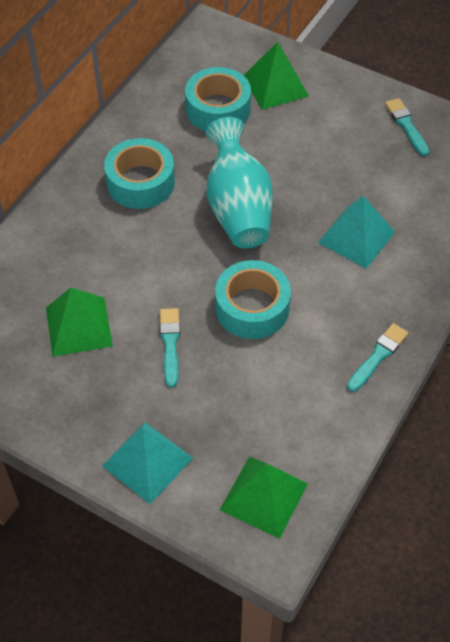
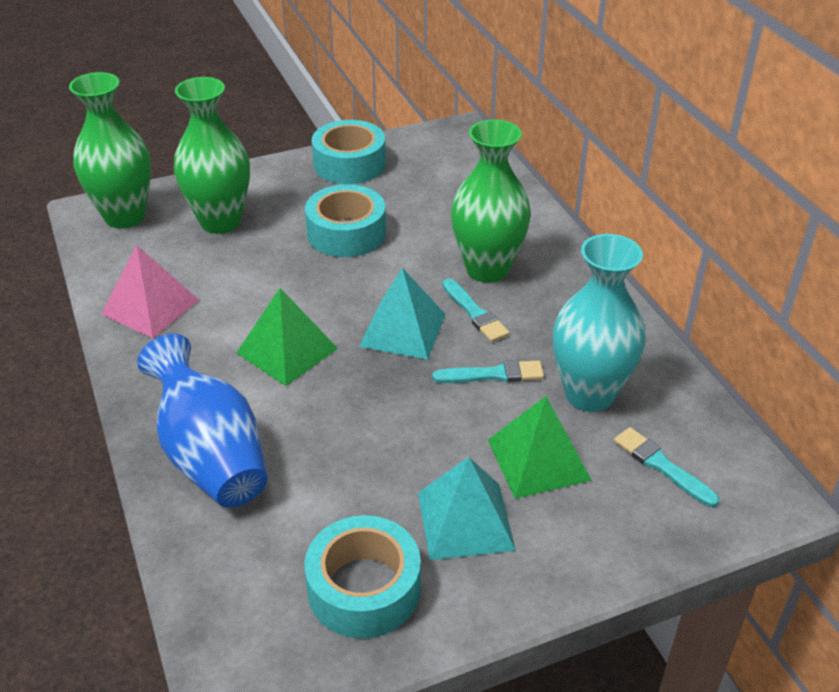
blue vase: 0 -> 1
green pyramid: 3 -> 2
green vase: 0 -> 3
pink pyramid: 0 -> 1

